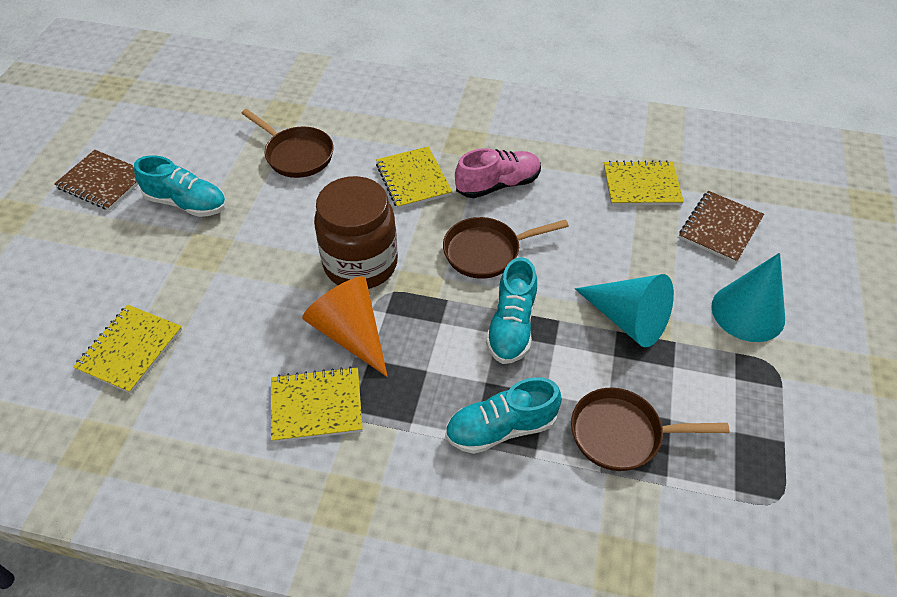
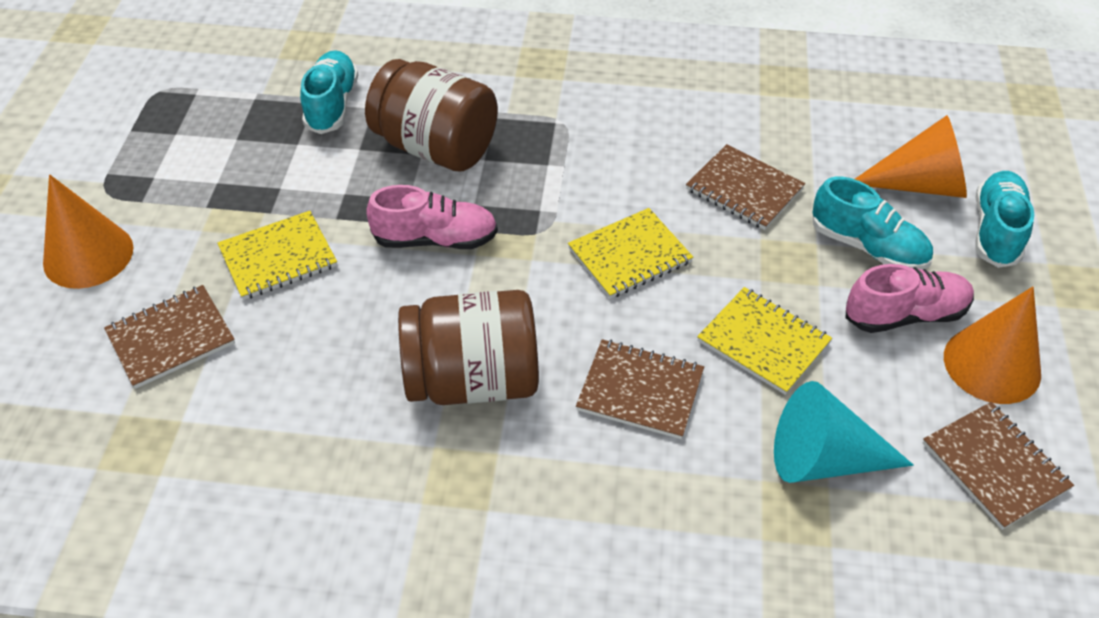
brown jar: 1 -> 2
brown notebook: 2 -> 4
brown pan: 3 -> 0
orange cone: 1 -> 3
pink shoe: 1 -> 2
turquoise cone: 2 -> 1
yellow notebook: 4 -> 3

